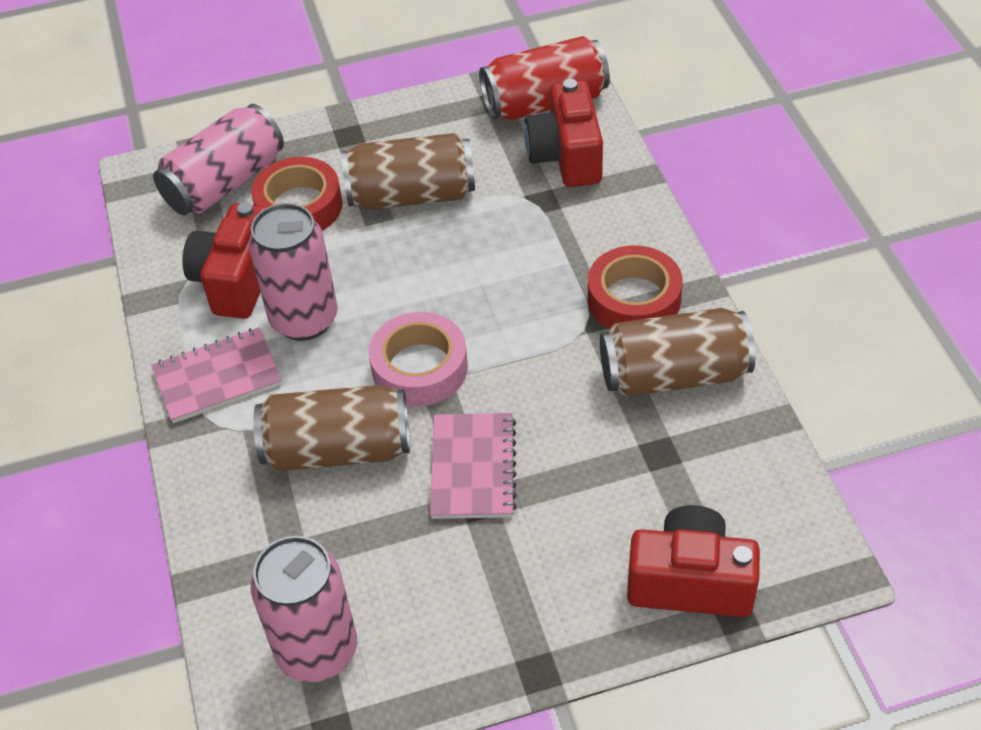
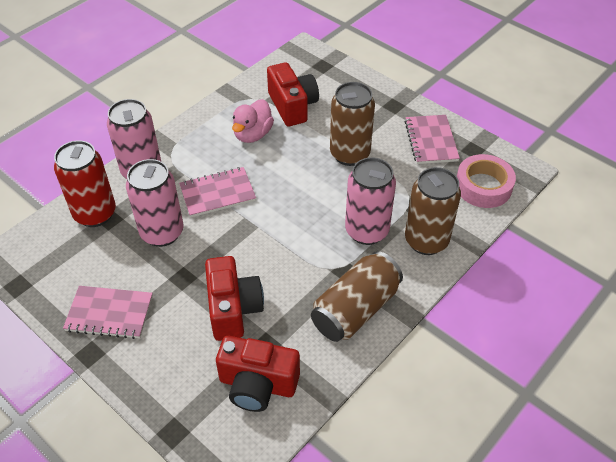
pink duck: 0 -> 1
pink notebook: 2 -> 3
red tape: 2 -> 0

